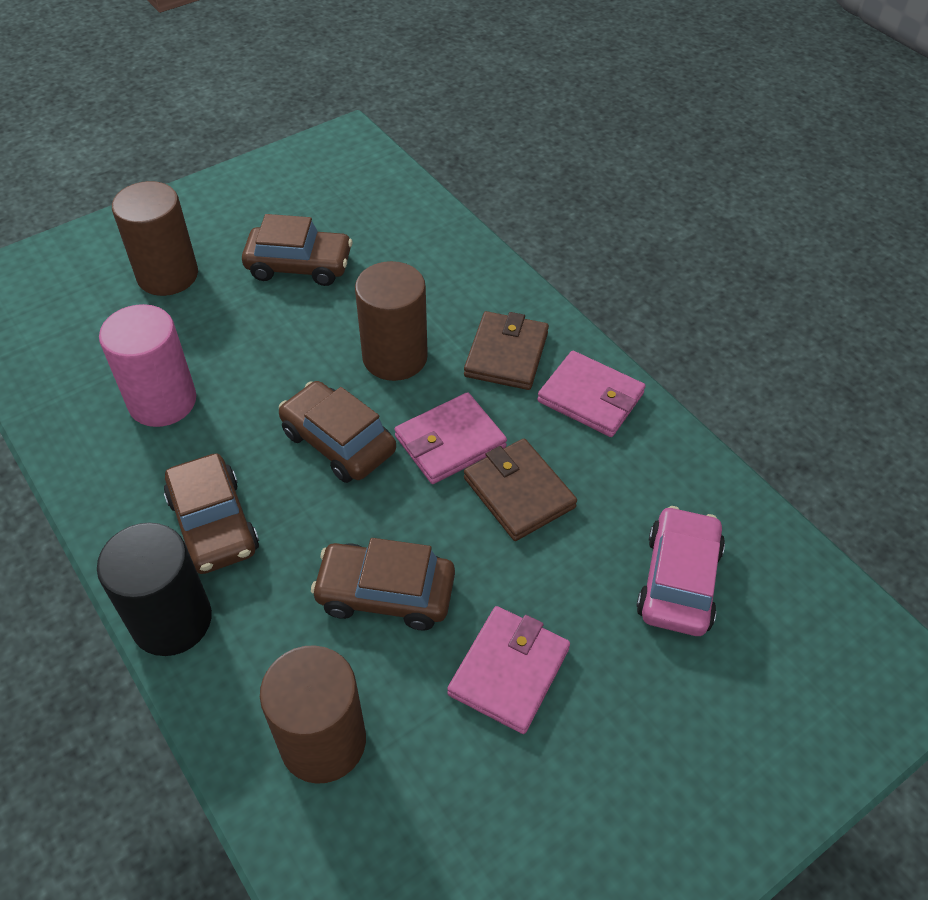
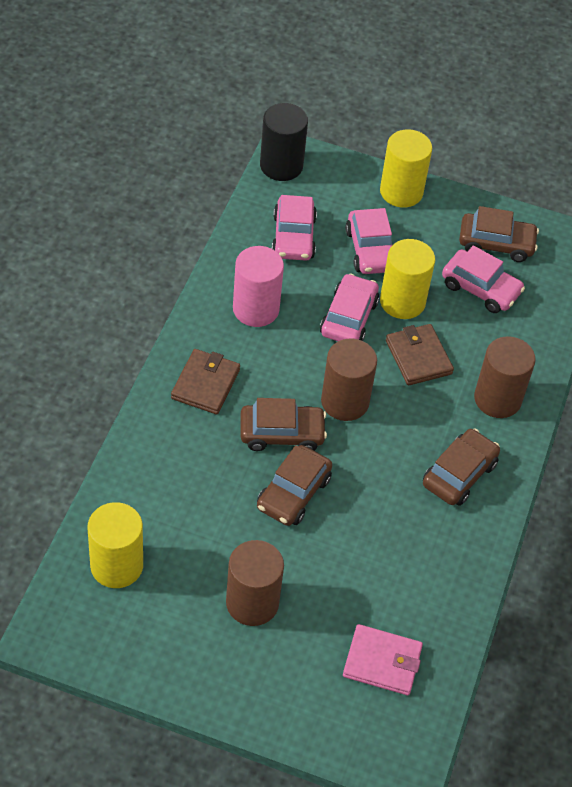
pink car: 1 -> 4
pink wallet: 3 -> 1
yellow cylinder: 0 -> 3

